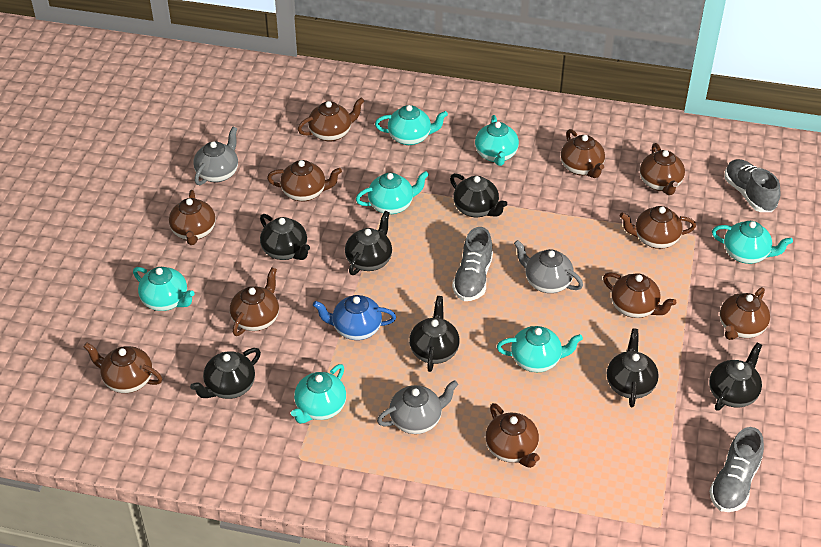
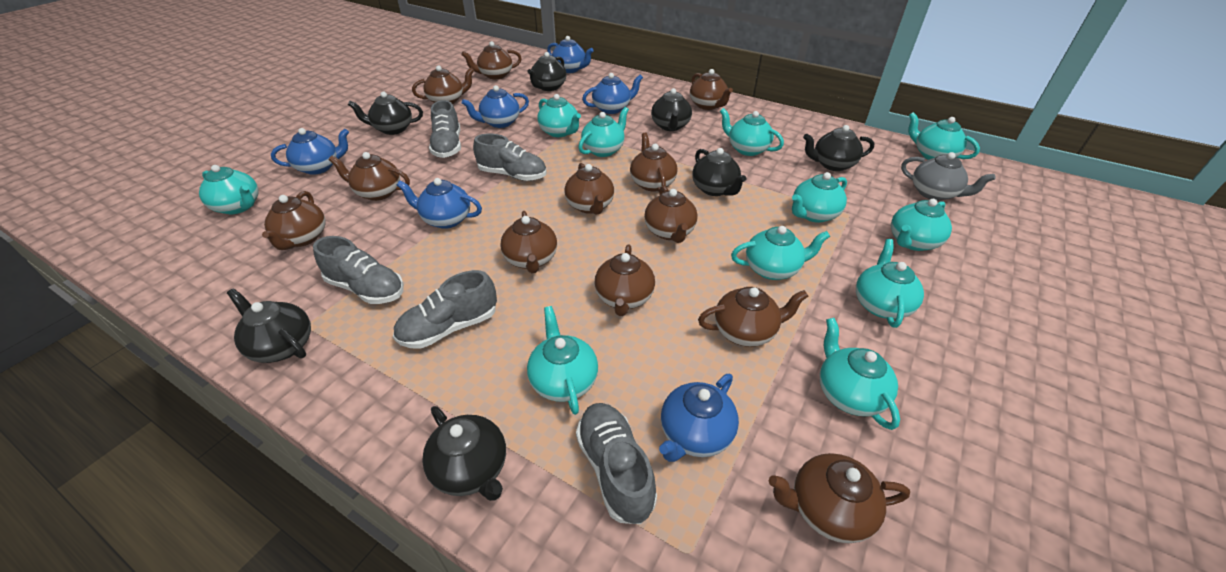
blue teapot: 1 -> 6
brown teapot: 11 -> 12
grey shoe: 3 -> 5
grey teapot: 3 -> 1
turquoise teapot: 7 -> 11

